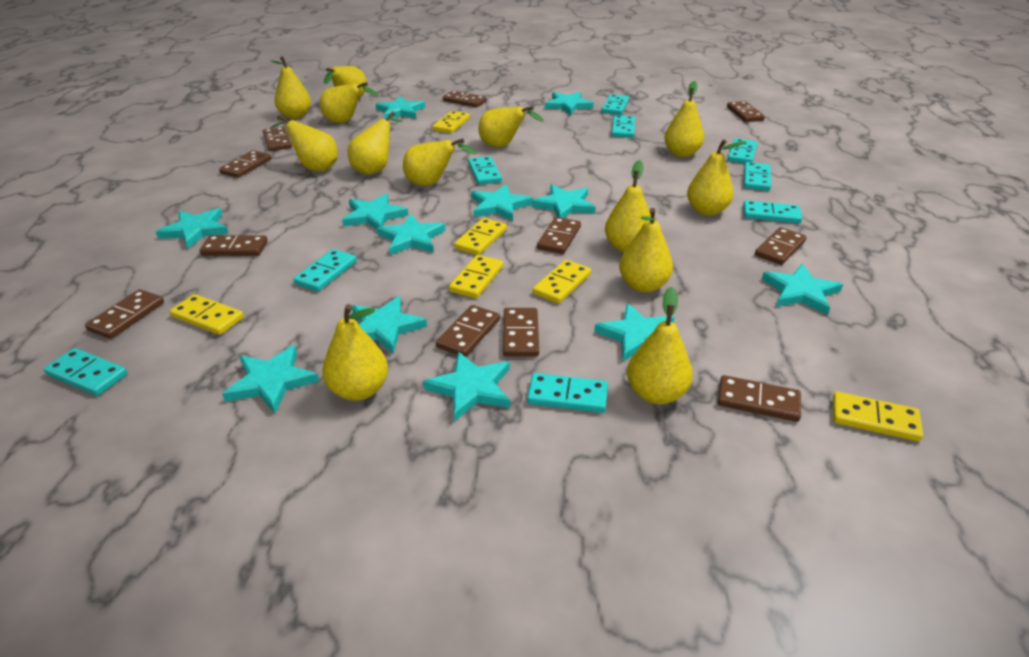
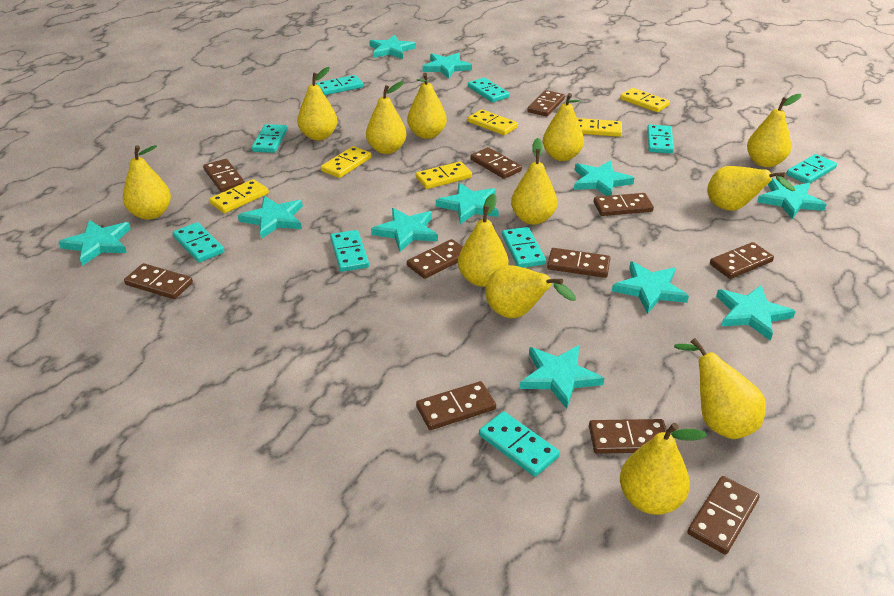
turquoise star: 12 -> 11
yellow pear: 13 -> 12

